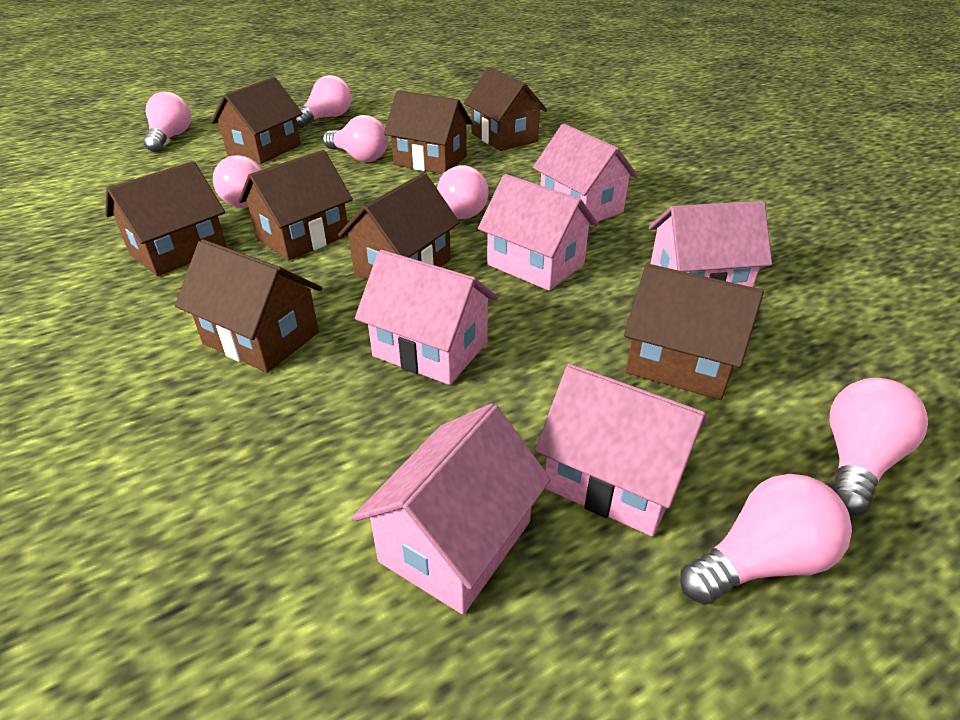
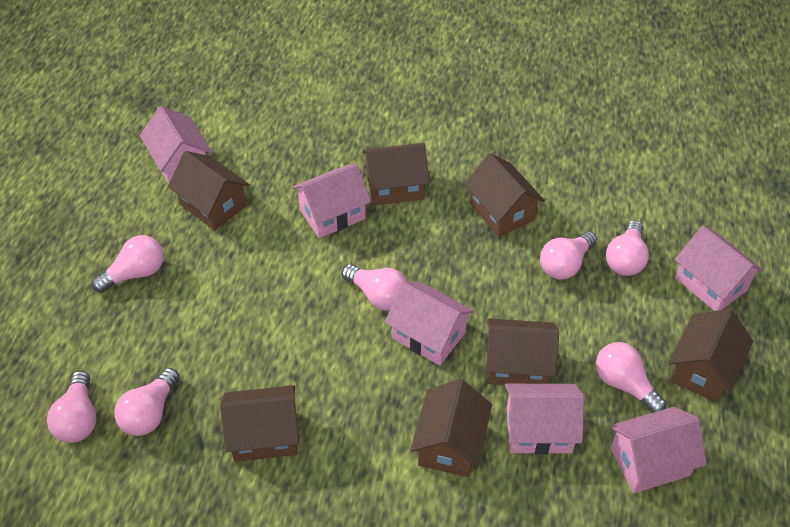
brown house: 8 -> 7

